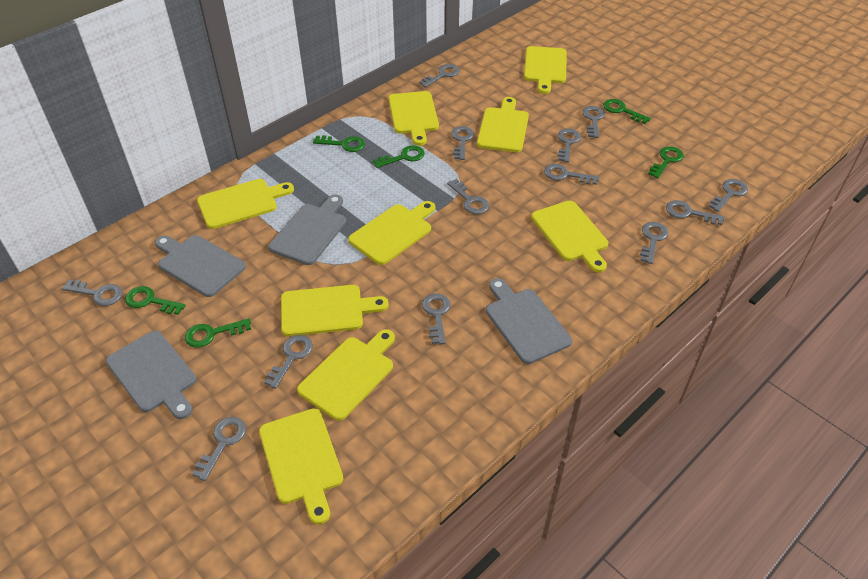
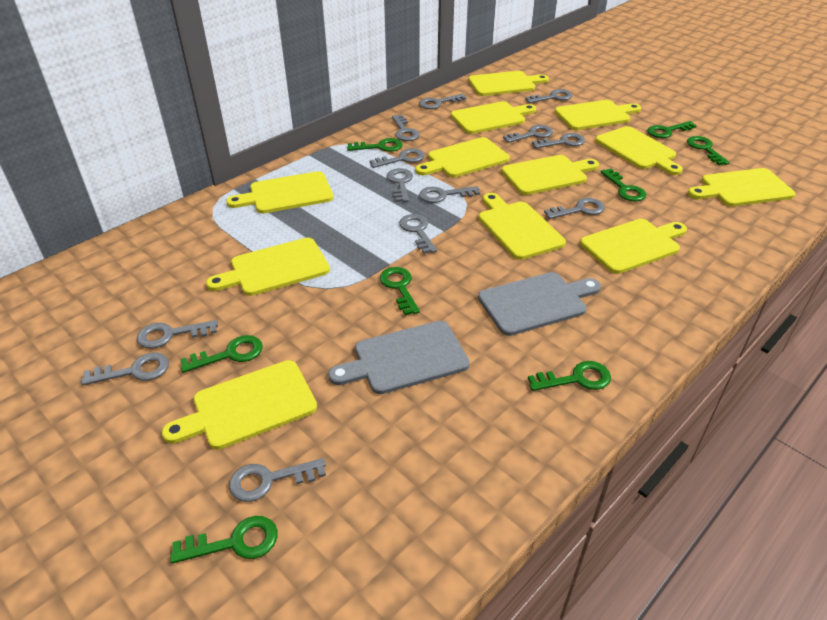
green key: 6 -> 8
grey cutting board: 4 -> 2
yellow cutting board: 9 -> 12

